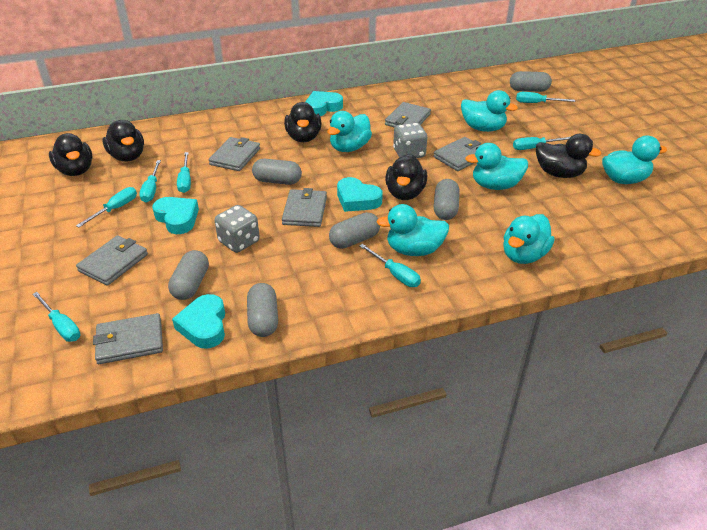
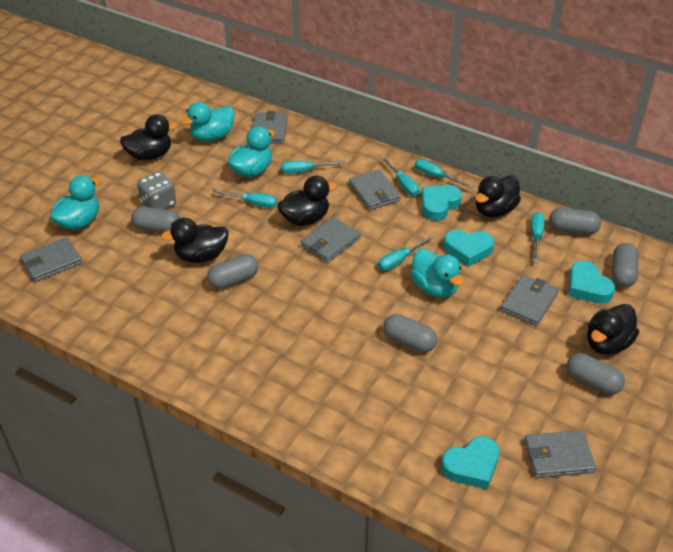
grey dice: 2 -> 1
turquoise duck: 6 -> 4
turquoise screwdriver: 7 -> 6

